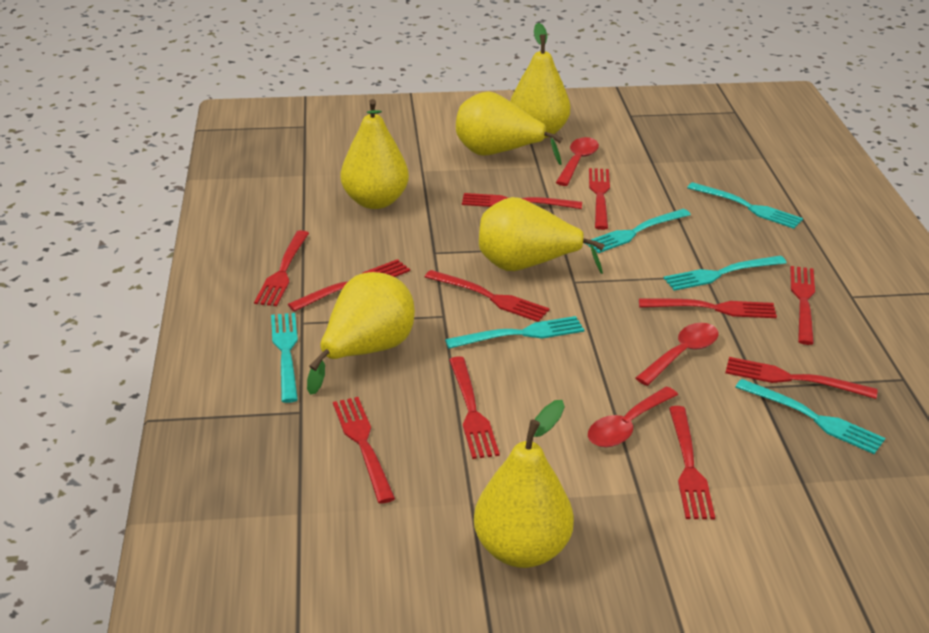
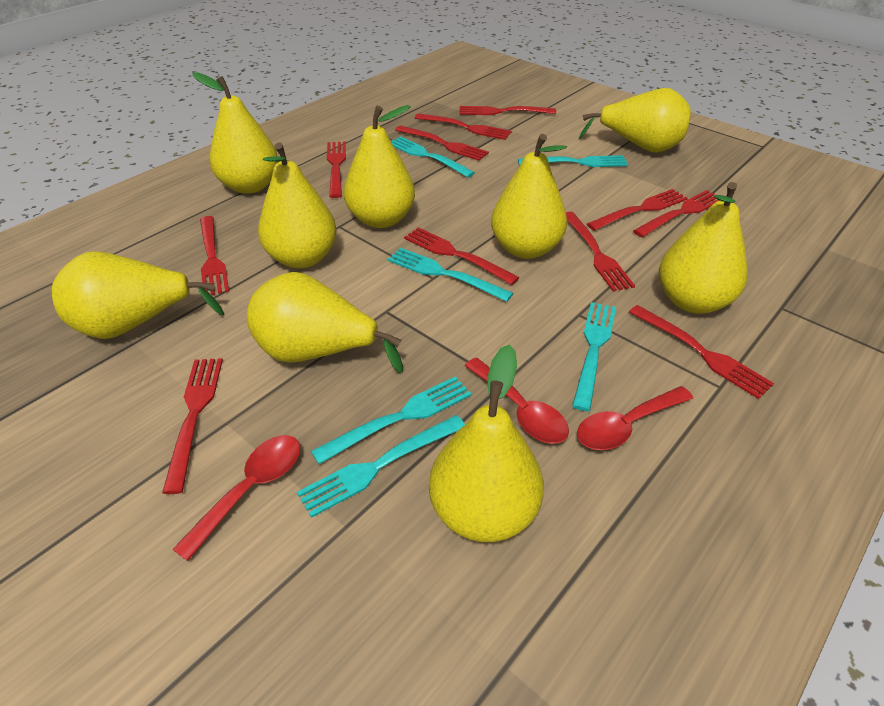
yellow pear: 6 -> 9

